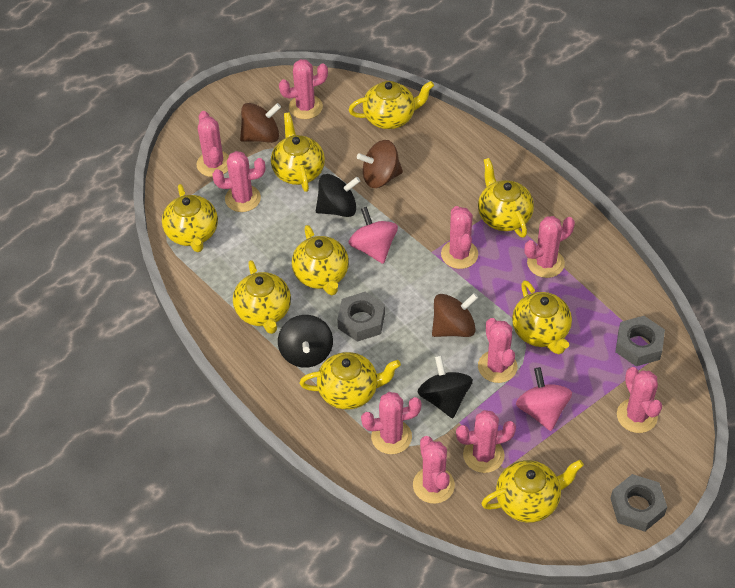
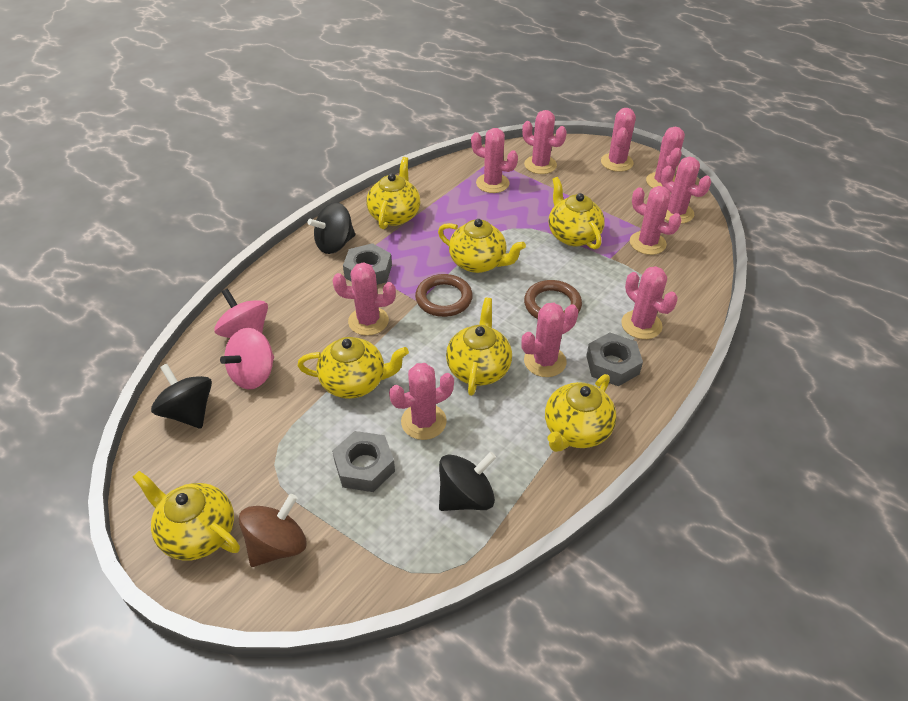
brown ring: 0 -> 2
brown spinning top: 3 -> 1
yellow teapot: 9 -> 7

